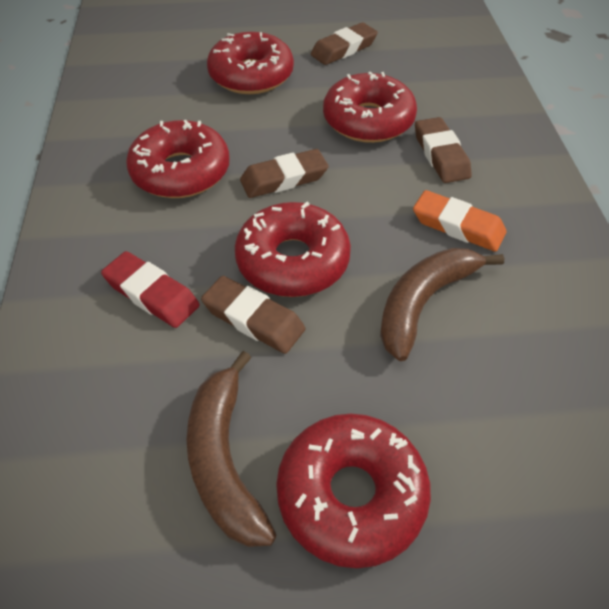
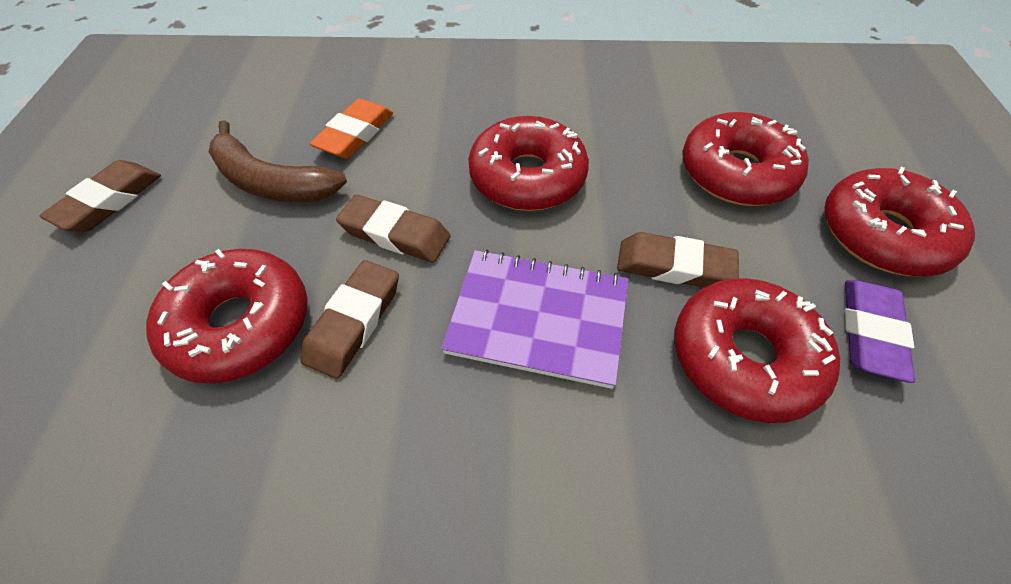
brown banana: 2 -> 1
purple eraser: 0 -> 1
purple notebook: 0 -> 1
red eraser: 1 -> 0

